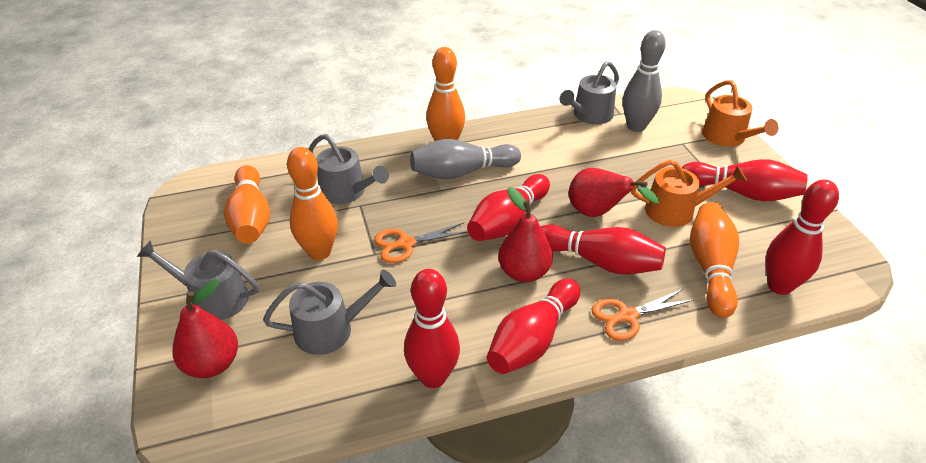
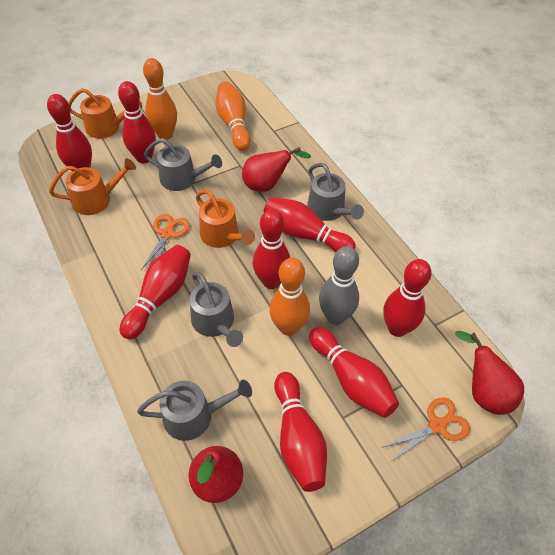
grey bowling pin: 2 -> 1
orange bowling pin: 4 -> 3
orange watering can: 2 -> 3
red bowling pin: 6 -> 8

